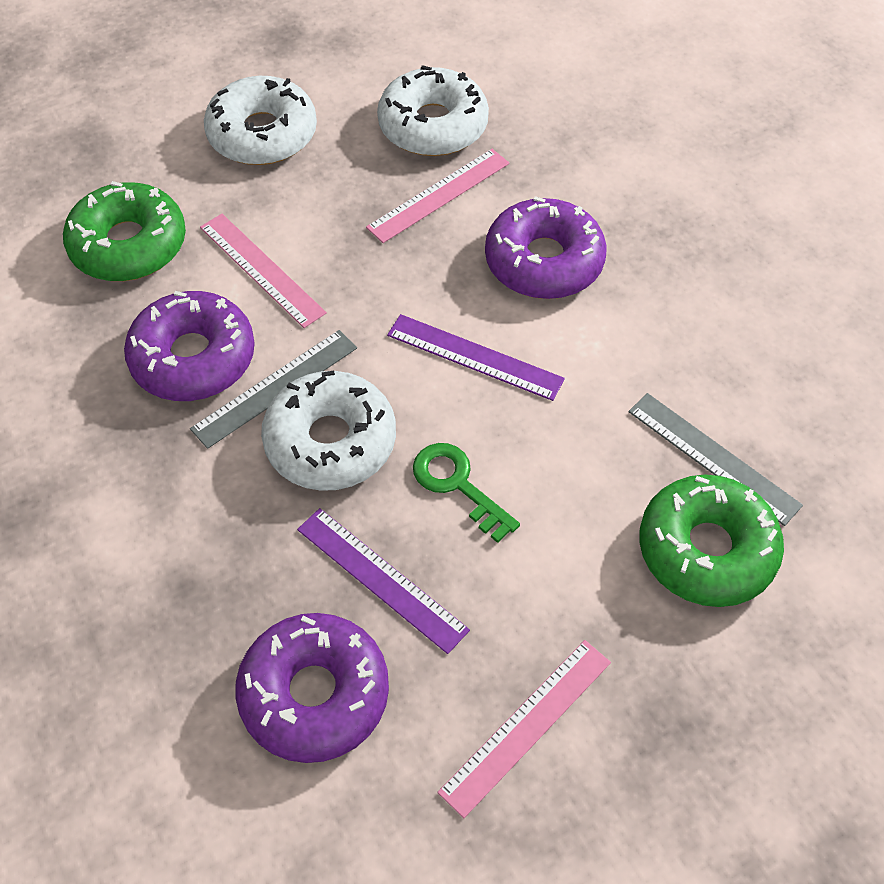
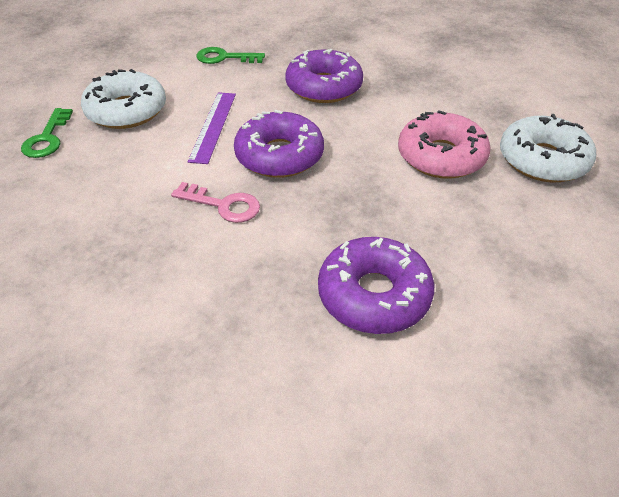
green donut: 2 -> 0
green key: 1 -> 2
grey ruler: 2 -> 0
pink donut: 0 -> 1
pink key: 0 -> 1
pink ruler: 3 -> 0
purple ruler: 2 -> 1
white donut: 3 -> 2

